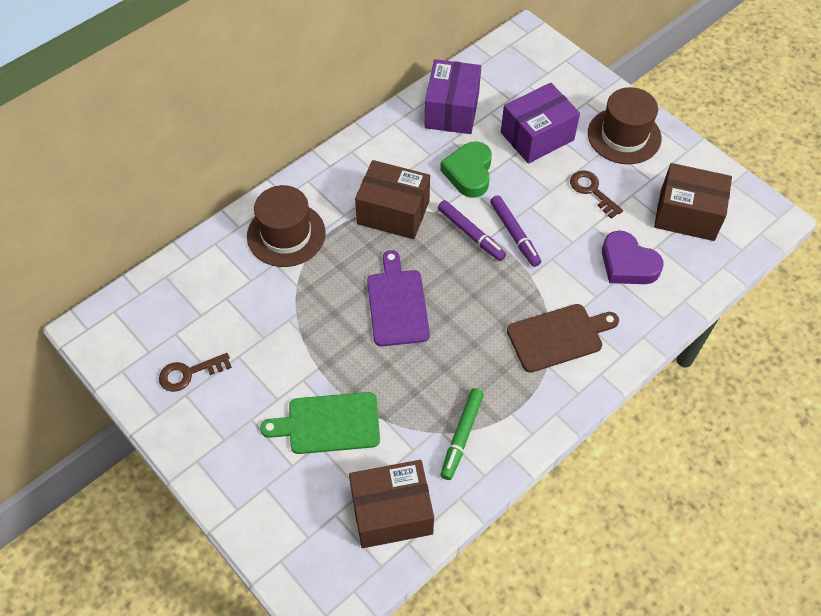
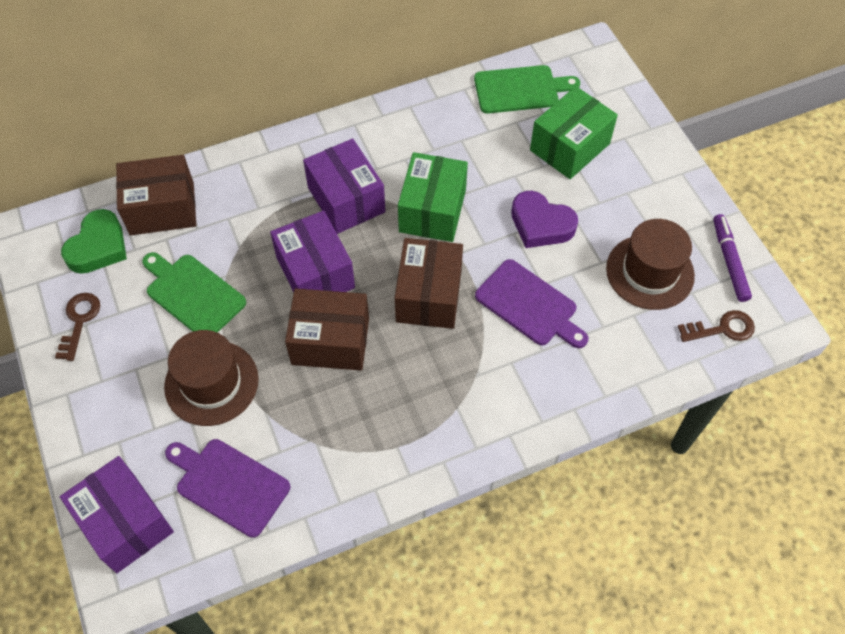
brown cutting board: 1 -> 0
green box: 0 -> 2
green cutting board: 1 -> 2
green marker: 1 -> 0
purple box: 2 -> 3
purple cutting board: 1 -> 2
purple marker: 2 -> 1

